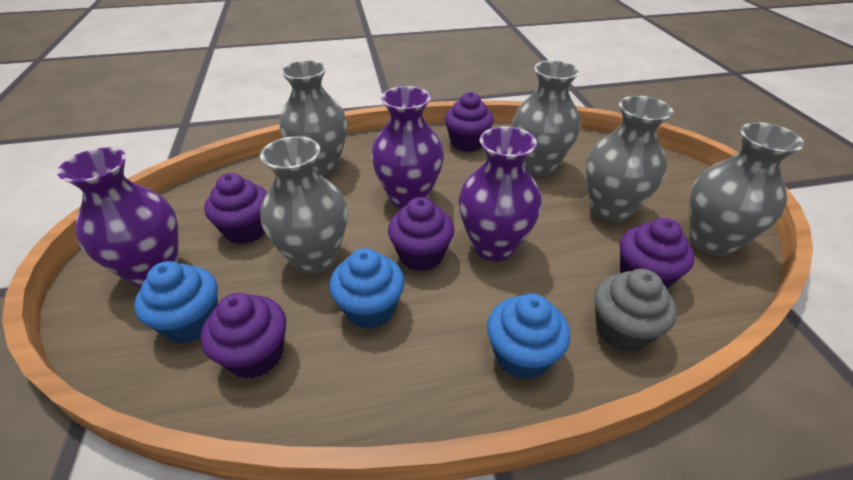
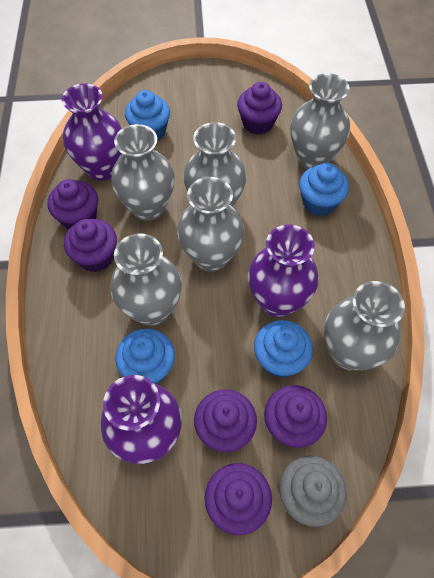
blue cupcake: 3 -> 4
grey vase: 5 -> 6
purple cupcake: 5 -> 6

